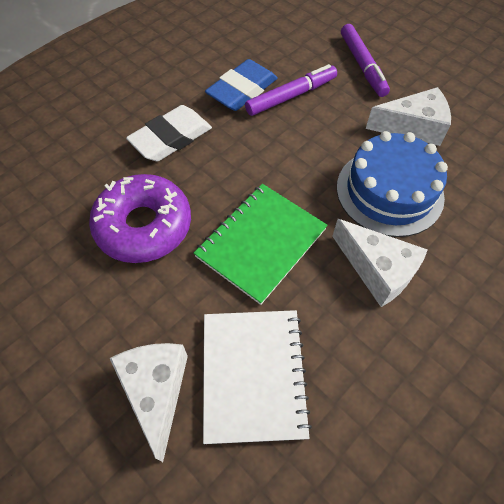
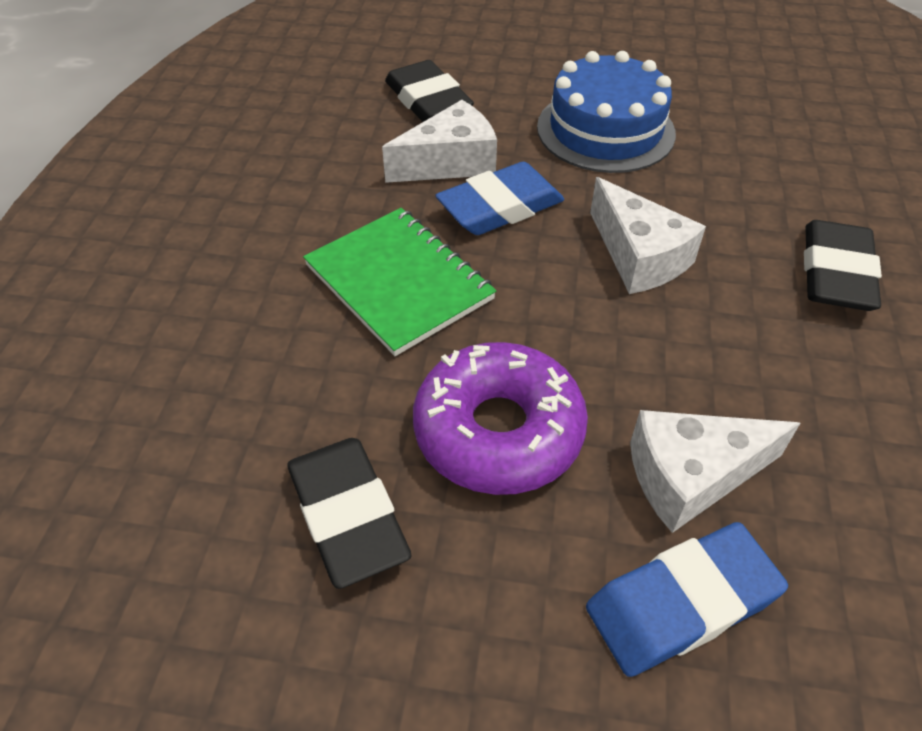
black eraser: 0 -> 3
blue eraser: 1 -> 2
purple marker: 2 -> 0
white eraser: 1 -> 0
white notebook: 1 -> 0

